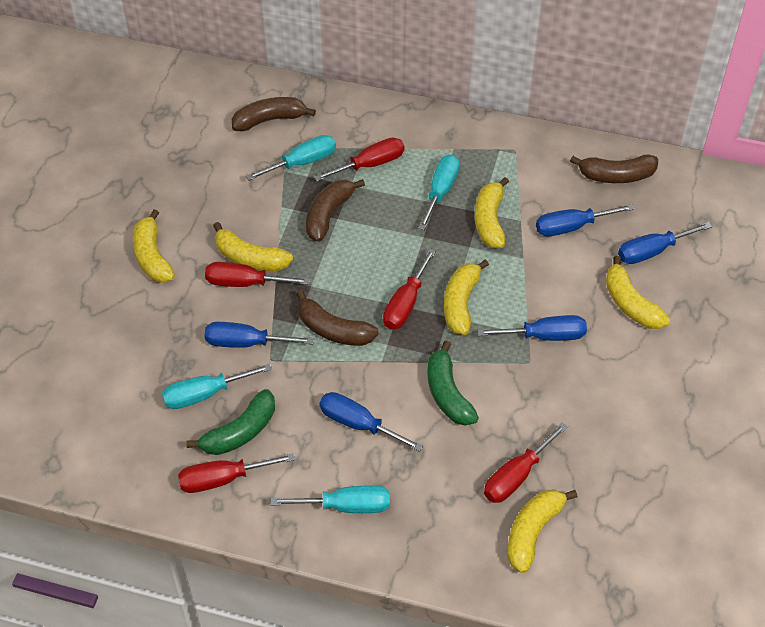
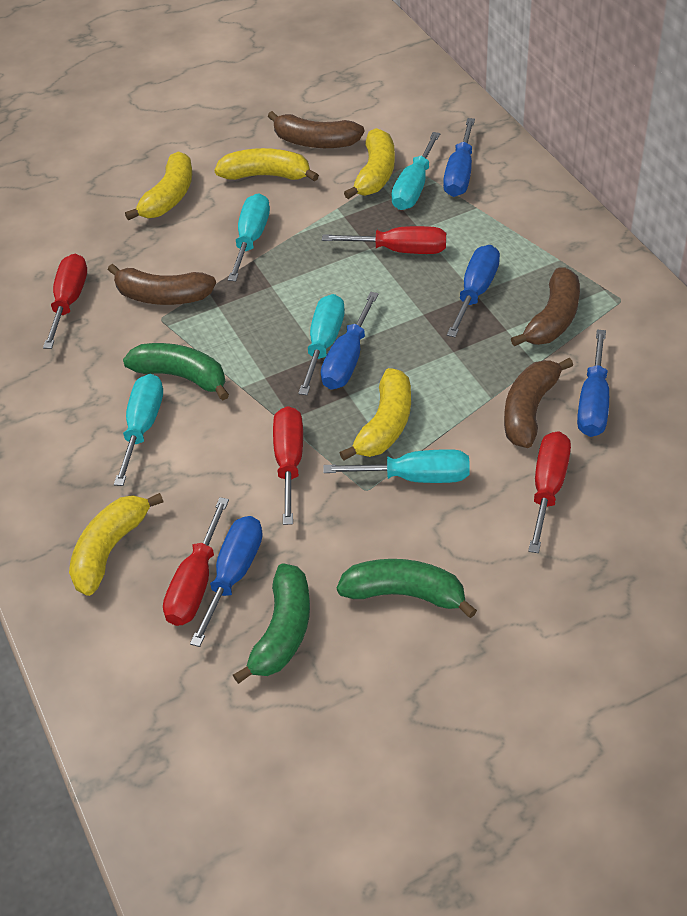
green banana: 2 -> 3
turquoise screwdriver: 4 -> 5
yellow banana: 6 -> 5

